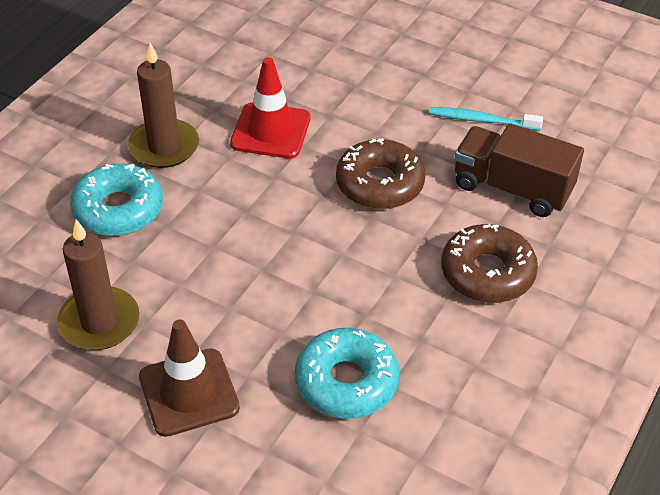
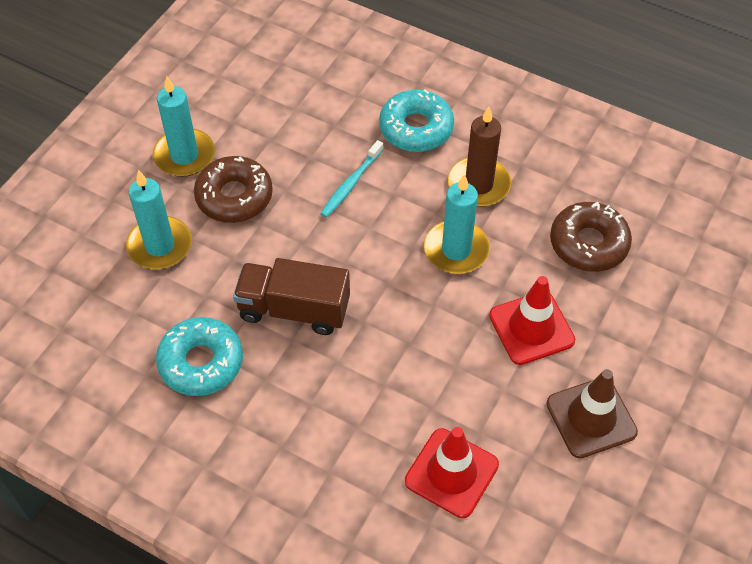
brown candle: 2 -> 1
red traffic cone: 1 -> 2
turquoise candle: 0 -> 3

